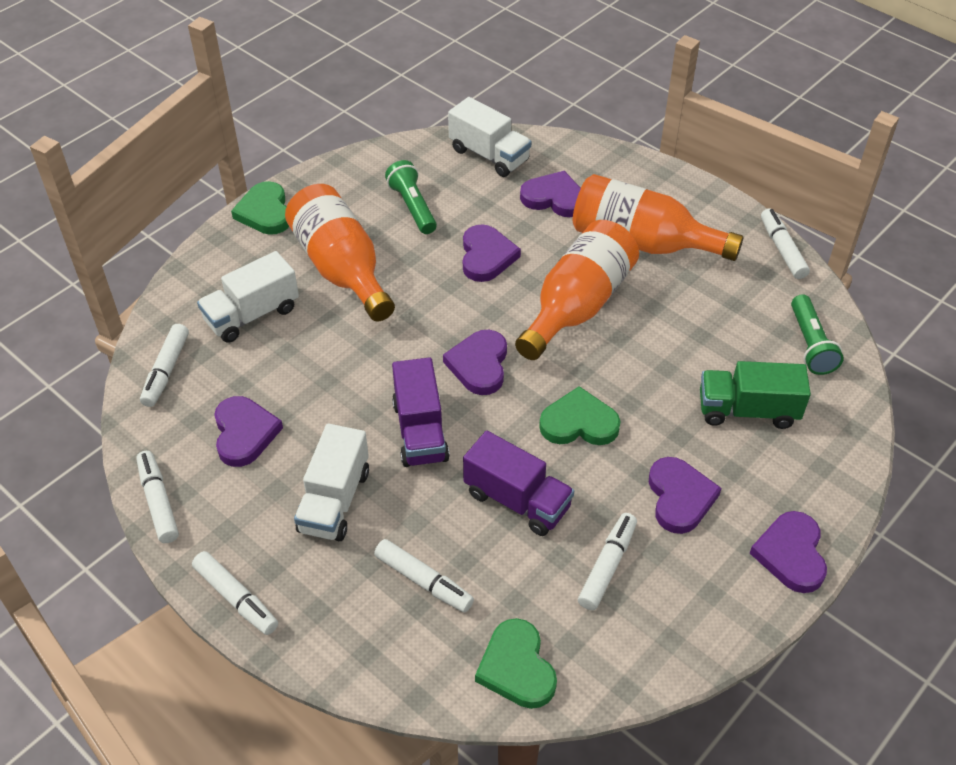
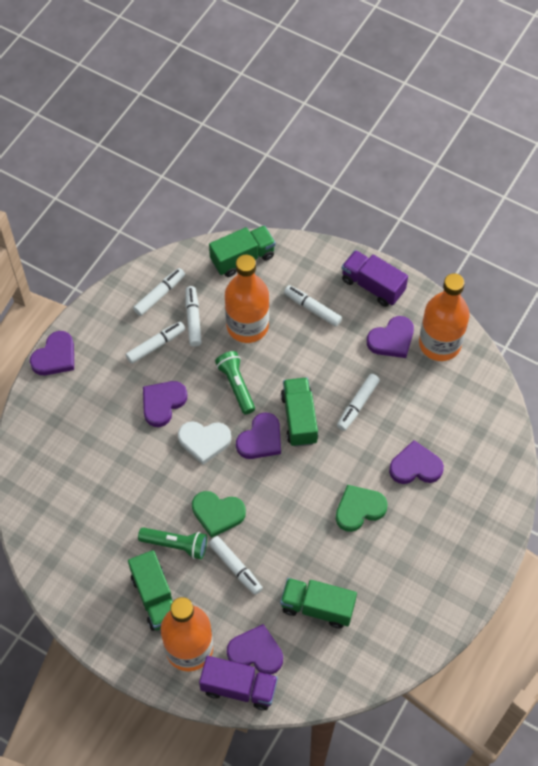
green heart: 3 -> 2
green truck: 1 -> 4
white heart: 0 -> 1
white truck: 3 -> 0

